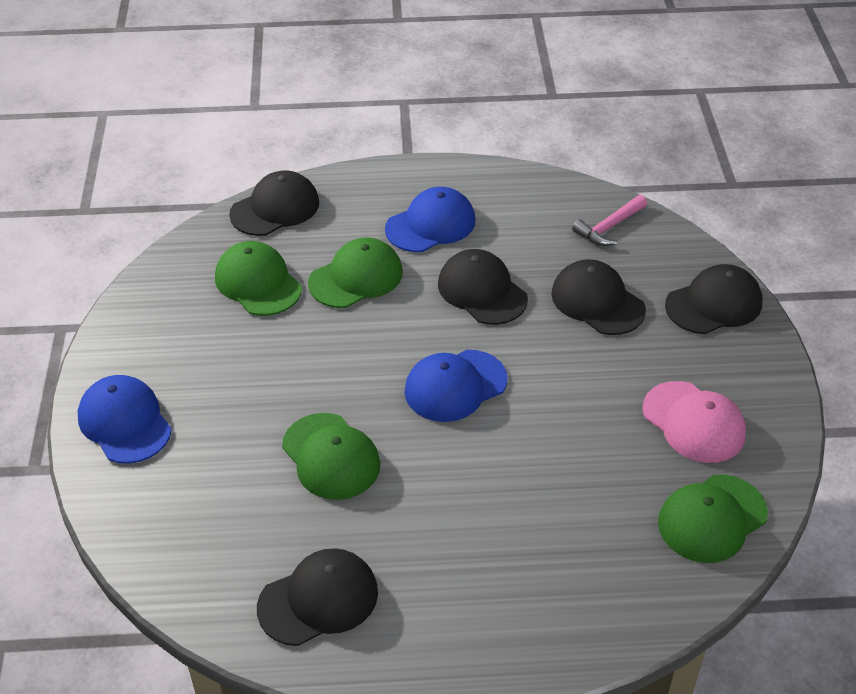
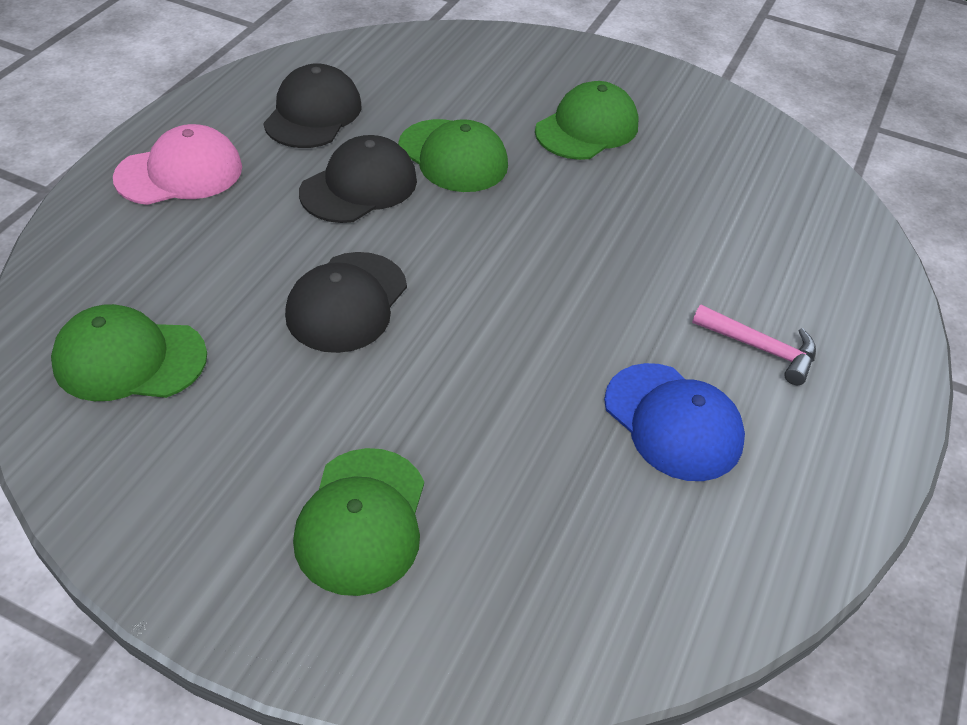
black cap: 5 -> 3
blue cap: 3 -> 1

